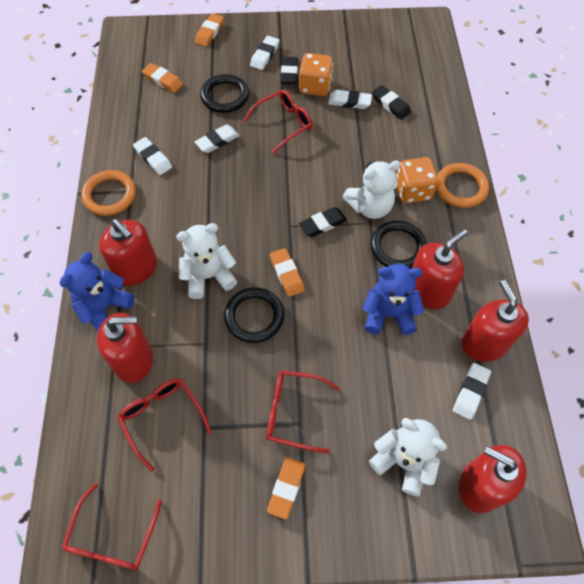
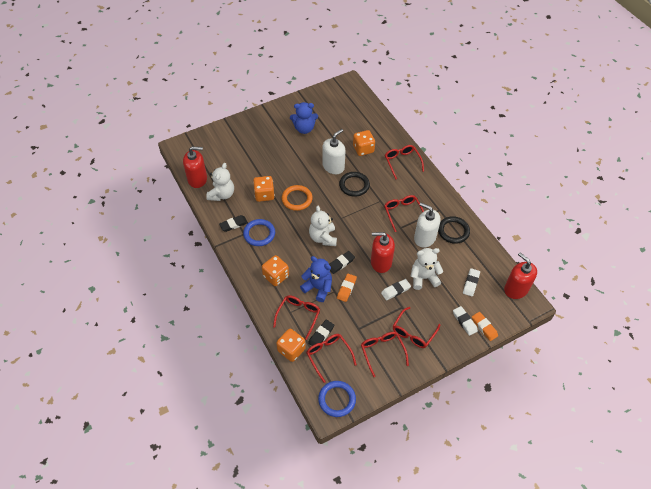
black ring: 3 -> 2
blue ring: 0 -> 2
orange dice: 2 -> 4
orange eraser: 4 -> 2
orange ring: 2 -> 1
red glasses: 4 -> 6
red soap dispenser: 5 -> 3
white eraser: 5 -> 3
white soap dispenser: 0 -> 2

